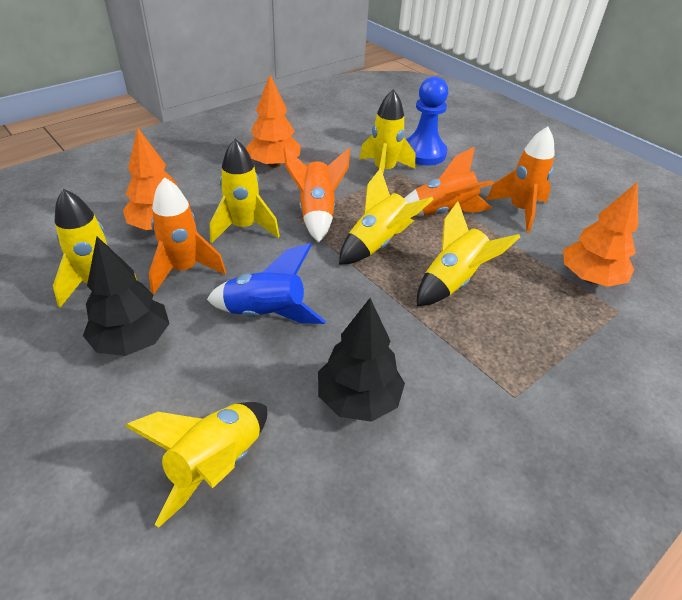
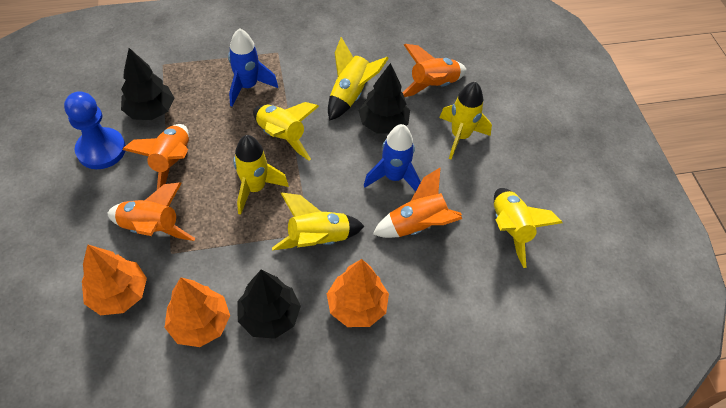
black tree: 2 -> 3
blue rocket: 1 -> 2

